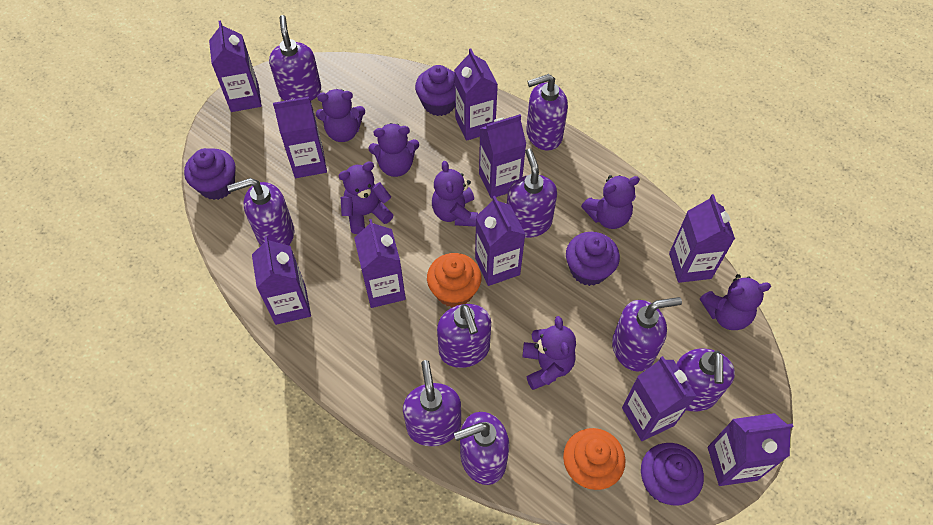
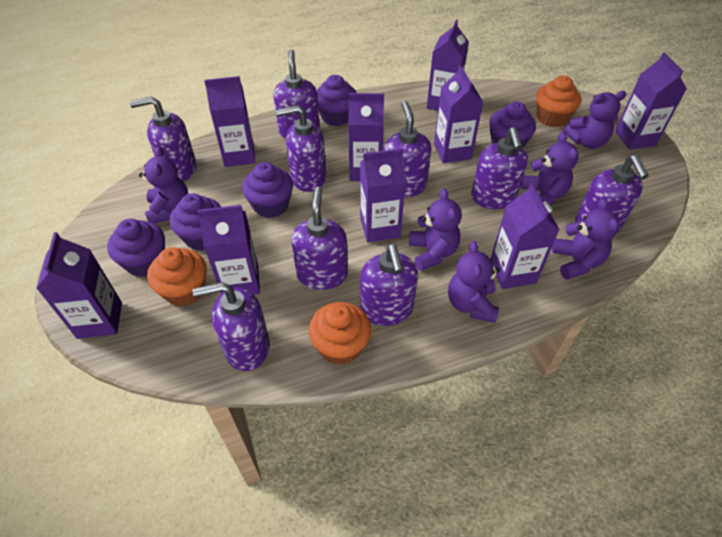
orange cupcake: 2 -> 3
purple carton: 10 -> 9
purple cupcake: 4 -> 5
purple teddy bear: 7 -> 6

